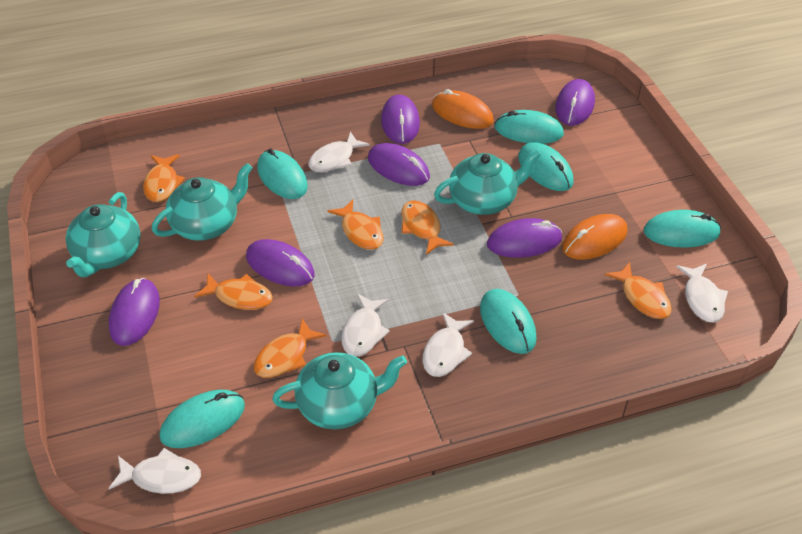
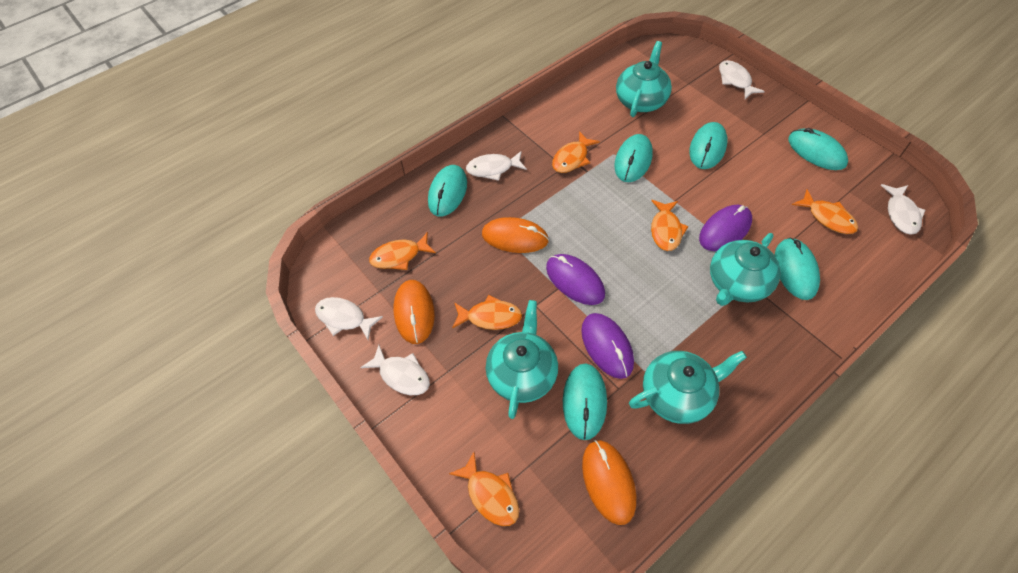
orange mouse: 2 -> 3
purple mouse: 6 -> 3

